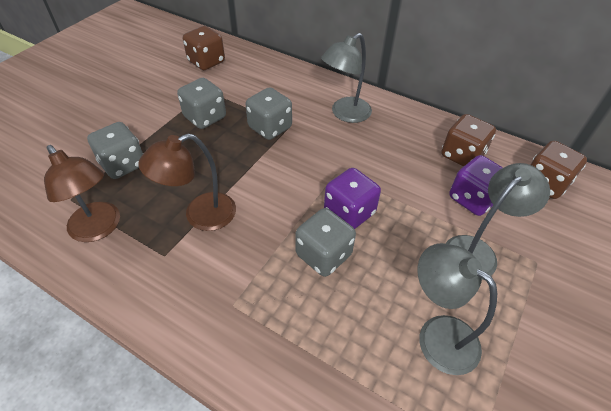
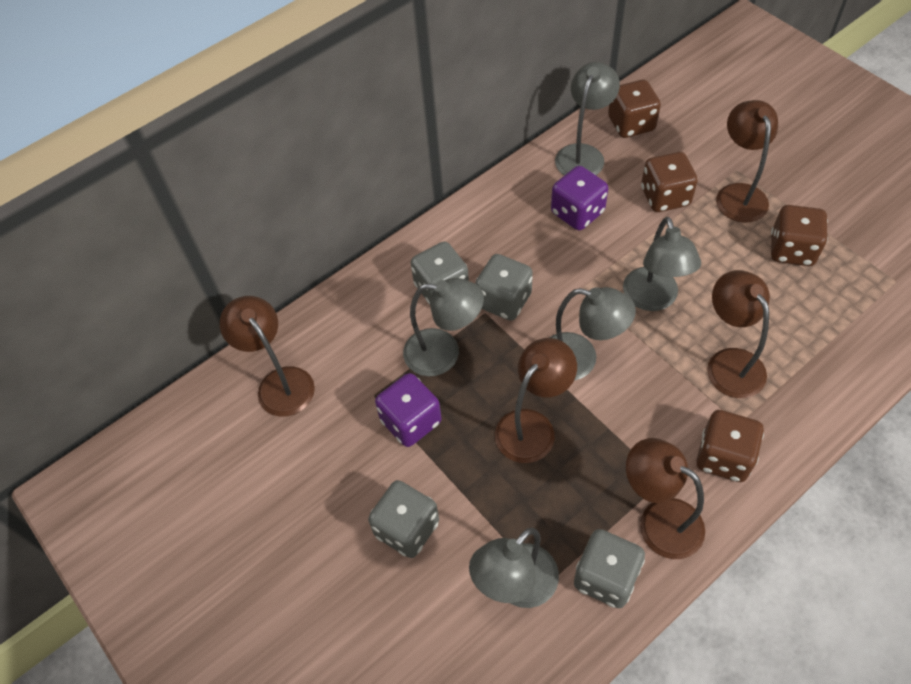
brown dice: 3 -> 4
brown lamp: 2 -> 5
grey lamp: 3 -> 5

